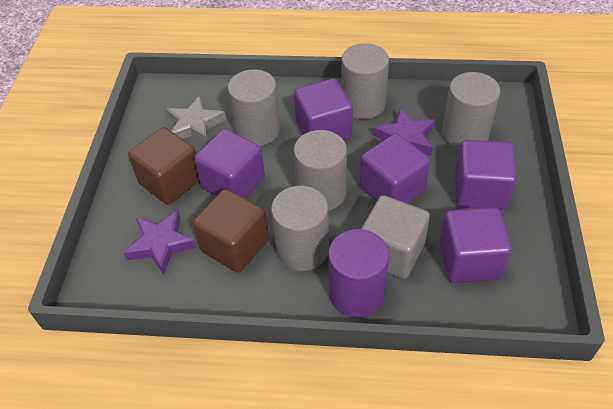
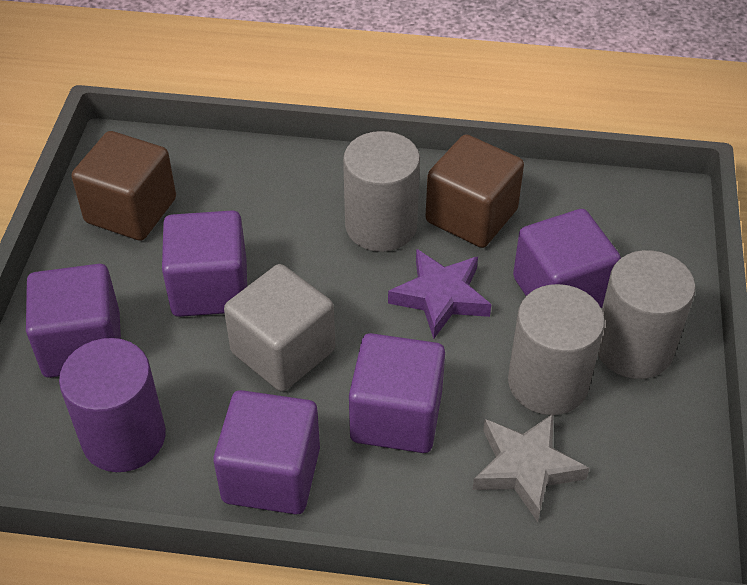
grey cylinder: 5 -> 3
purple star: 2 -> 1

